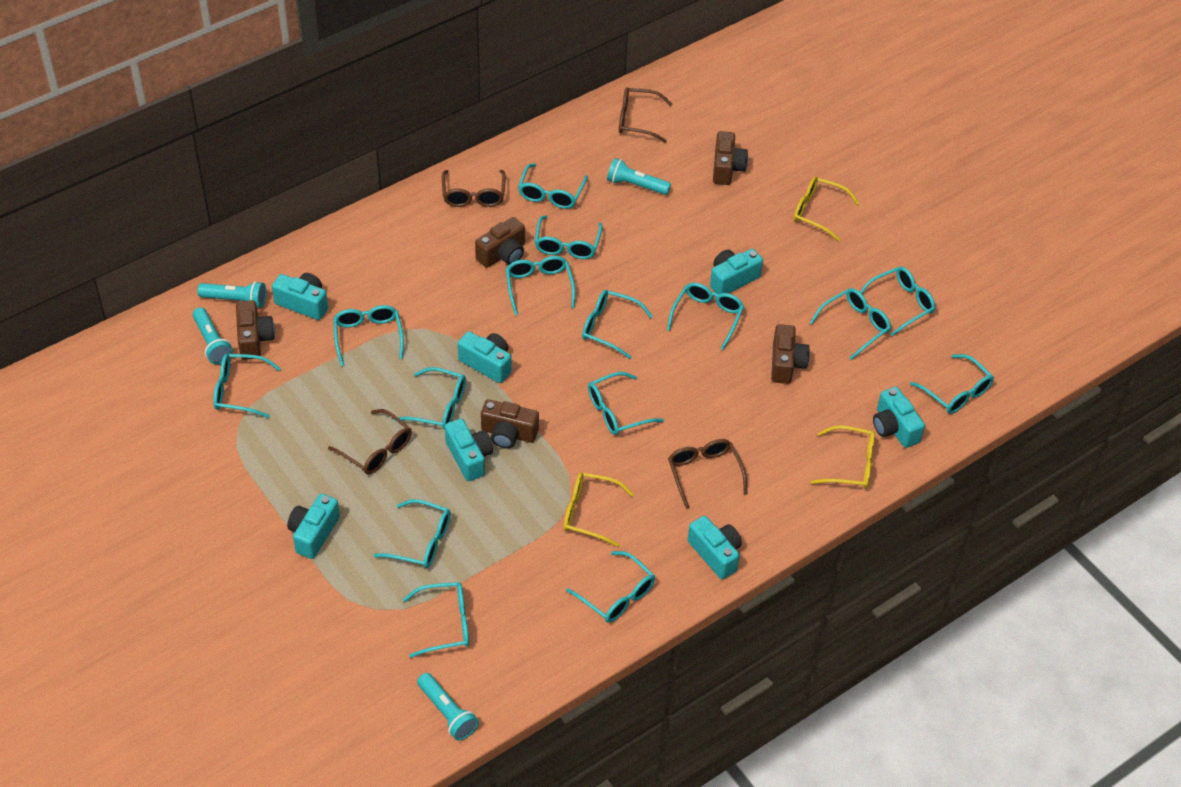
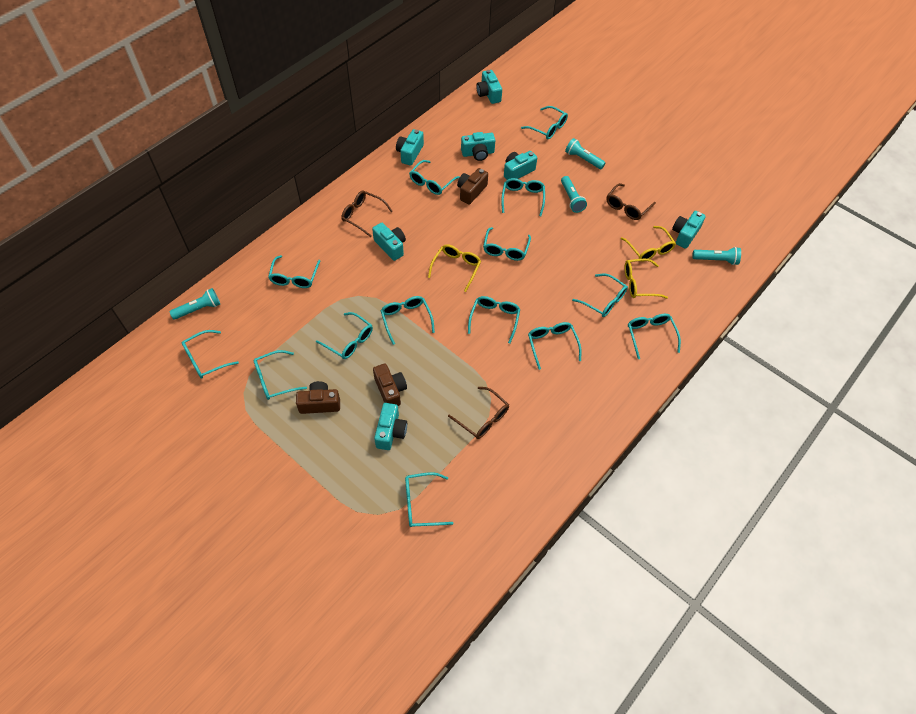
brown camera: 5 -> 3
brown glasses: 4 -> 3
turquoise glasses: 15 -> 14

